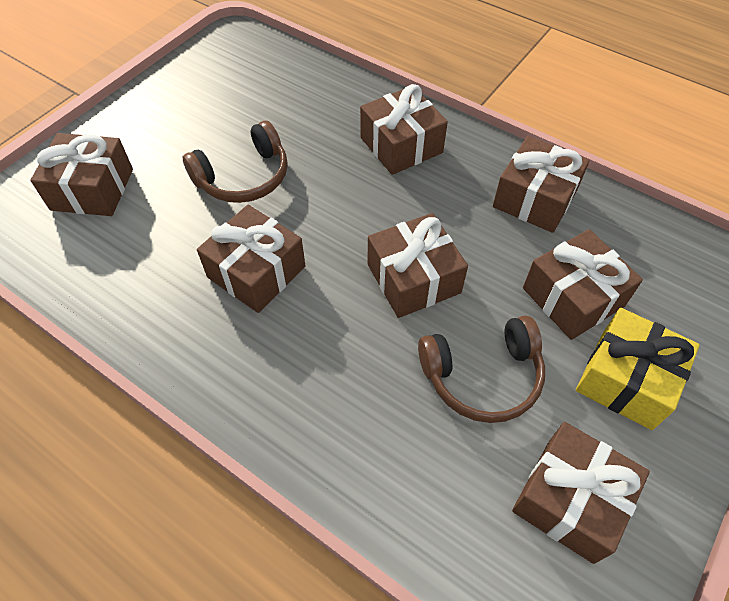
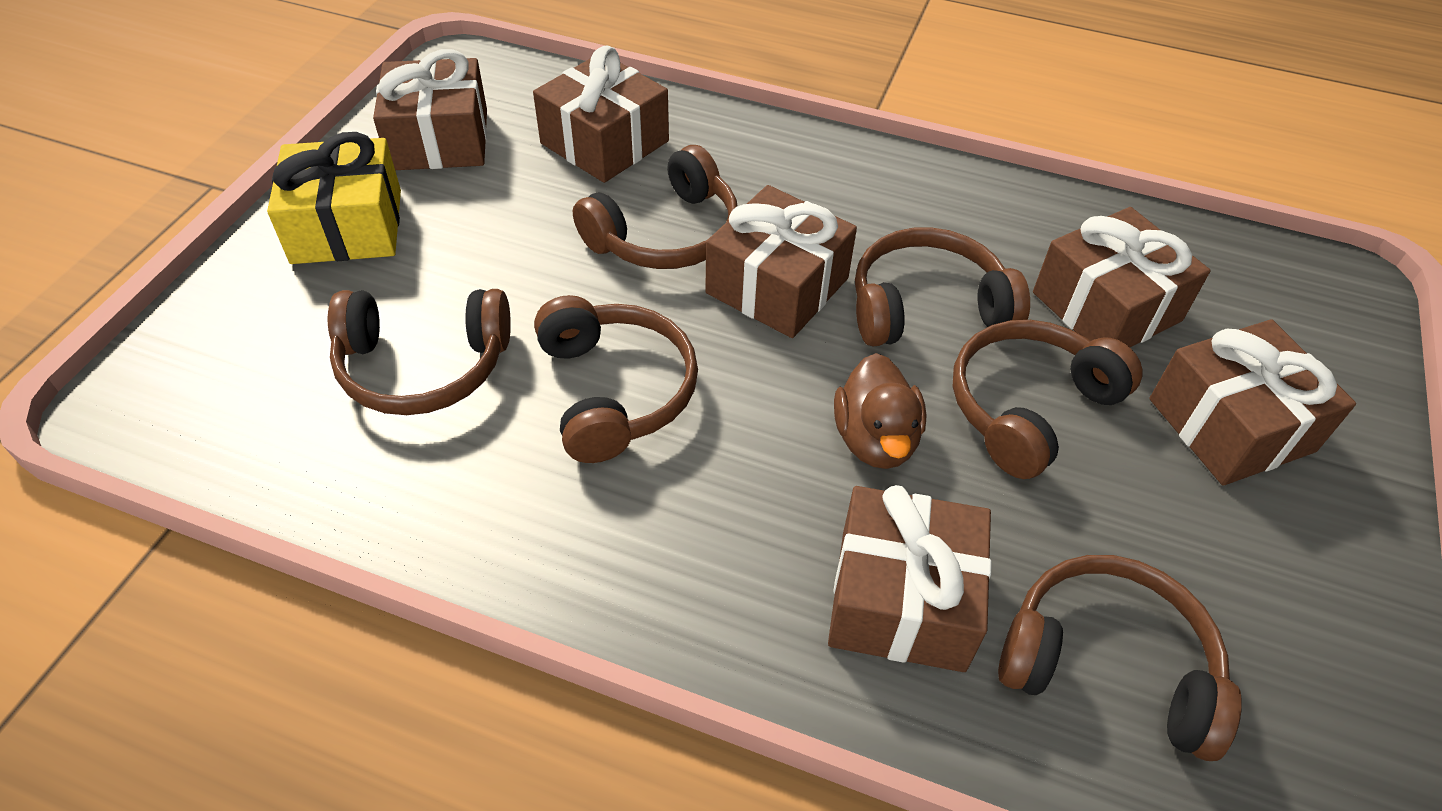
brown duck: 0 -> 1
brown gift: 7 -> 6
brown headphones: 2 -> 6

